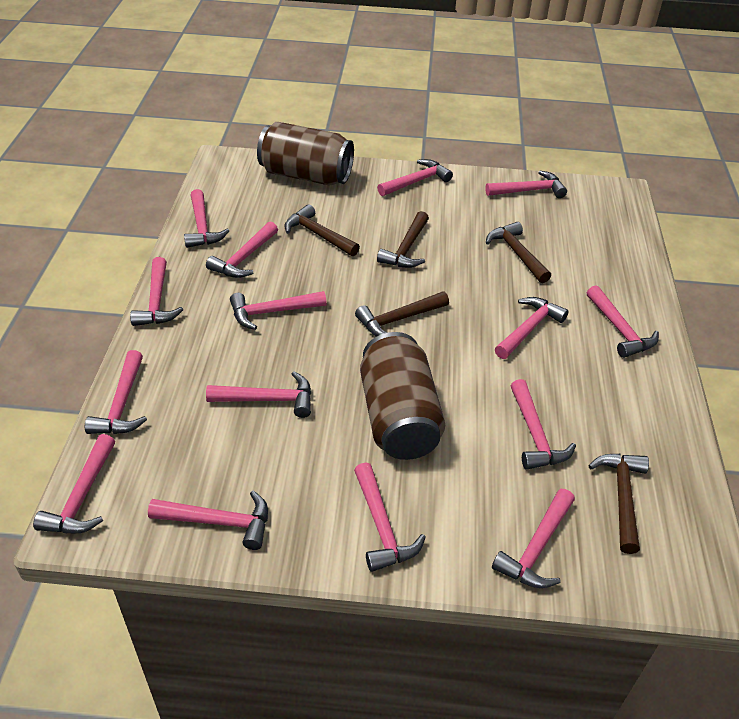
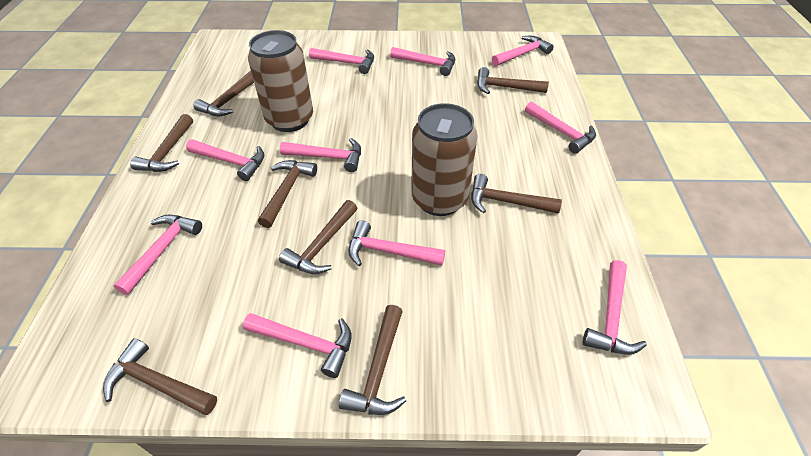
brown hammer: 5 -> 8
pink hammer: 15 -> 10

